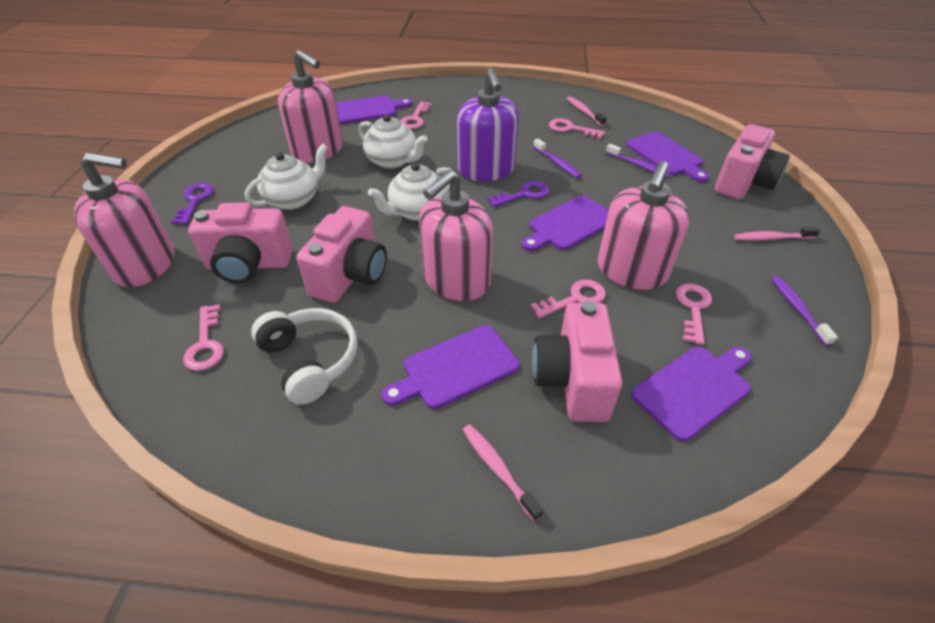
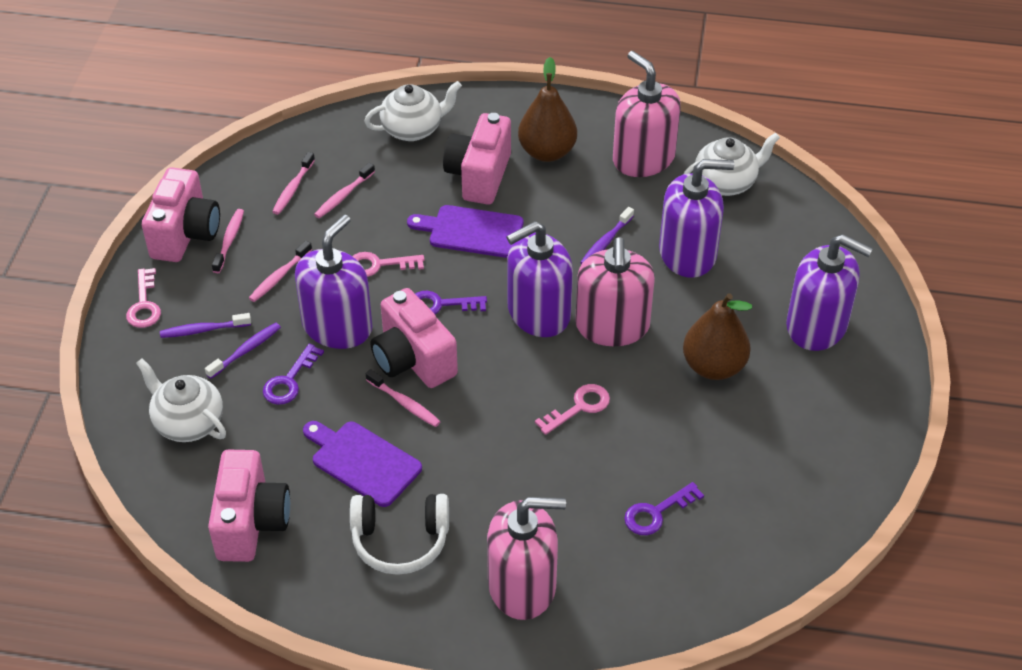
brown pear: 0 -> 2
pink key: 5 -> 3
pink soap dispenser: 4 -> 3
pink toothbrush: 3 -> 5
purple cutting board: 5 -> 2
purple key: 2 -> 3
purple soap dispenser: 1 -> 4

